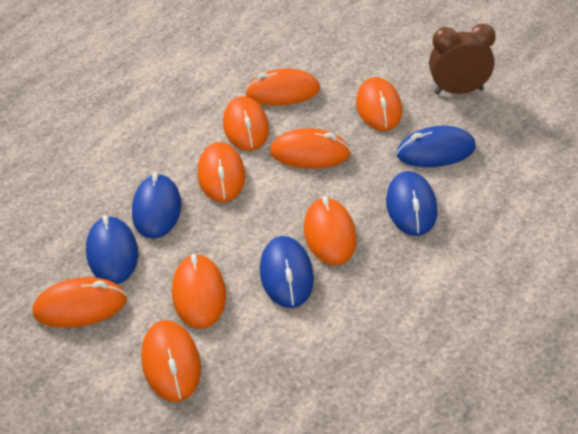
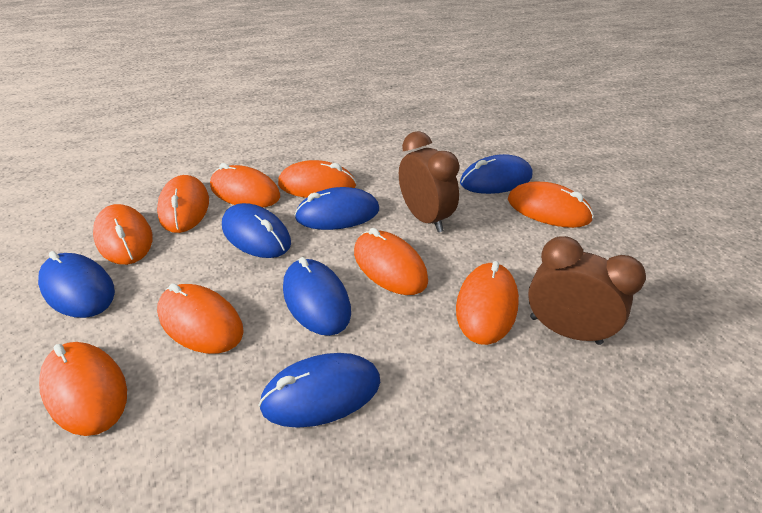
blue mouse: 5 -> 6
brown clock: 1 -> 2

